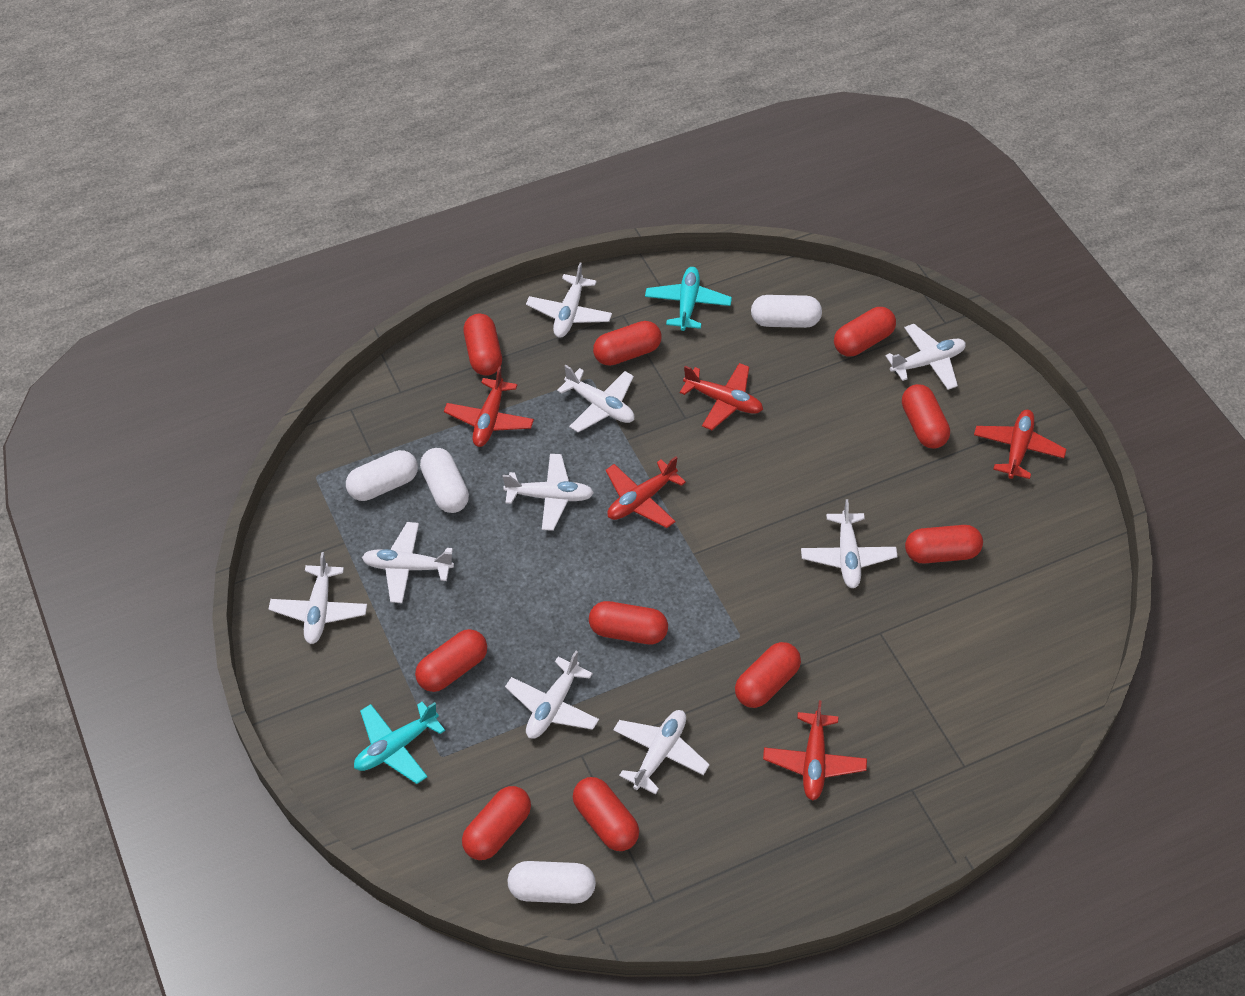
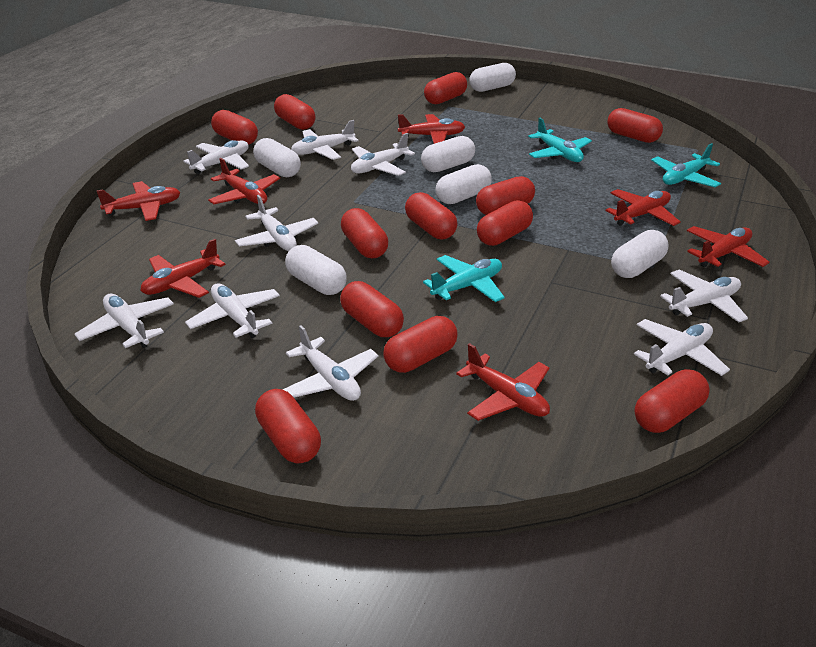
red capsule: 10 -> 12
red plane: 5 -> 7
turquoise plane: 2 -> 3
white capsule: 4 -> 6

